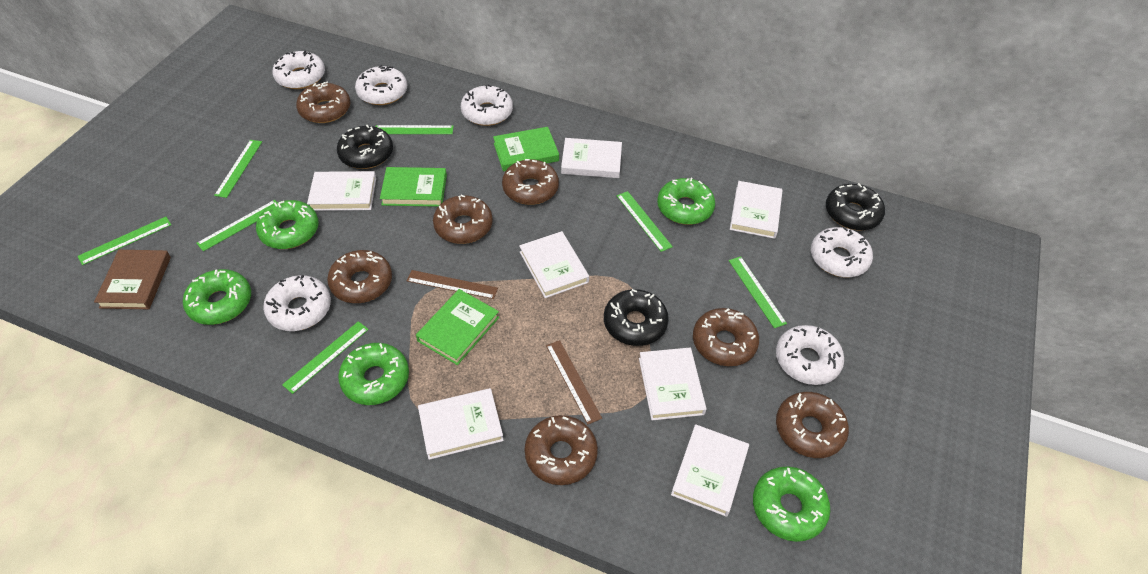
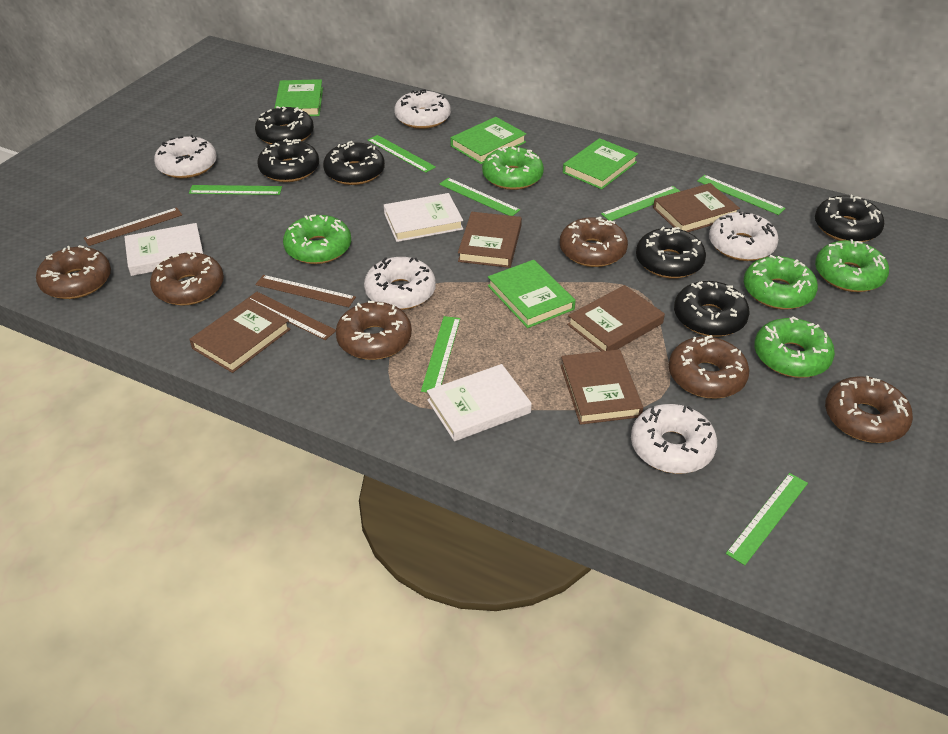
black donut: 3 -> 6
brown book: 1 -> 5
brown donut: 7 -> 6
brown ruler: 2 -> 3
green book: 3 -> 4
white book: 7 -> 3
white donut: 6 -> 5

